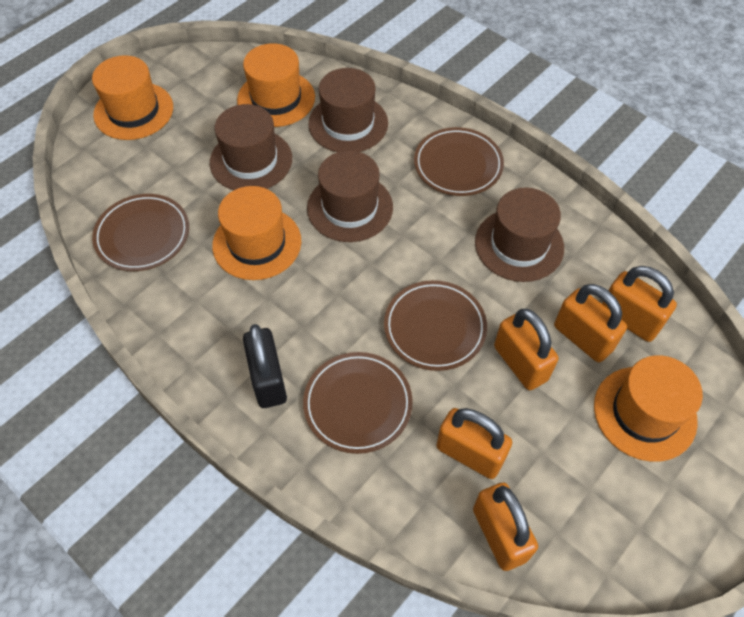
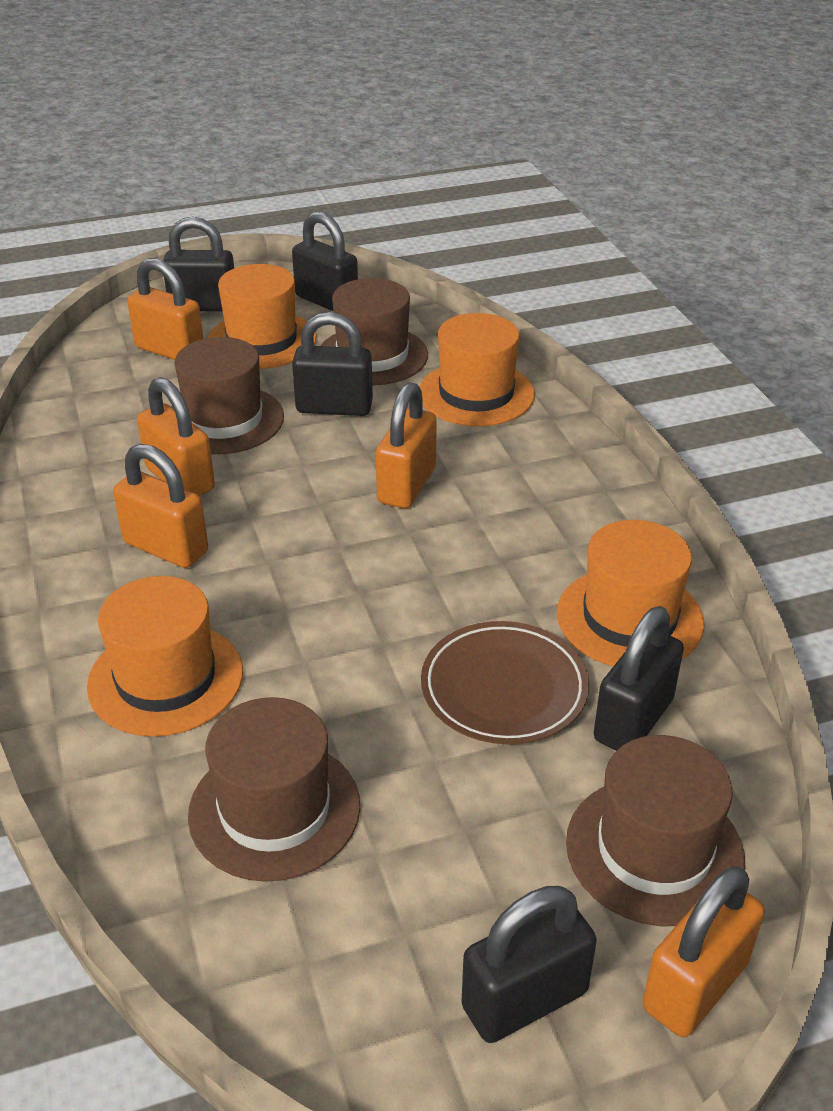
black padlock: 1 -> 5
brown plate: 4 -> 1

